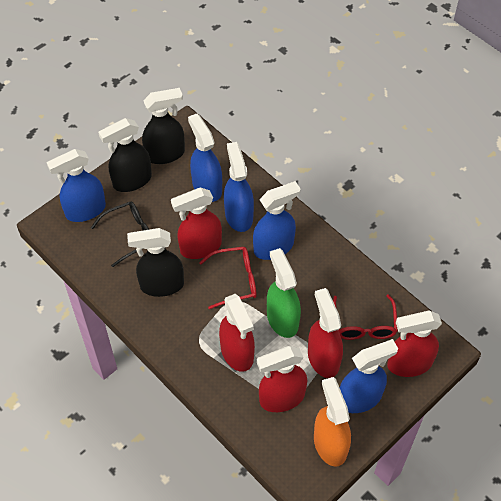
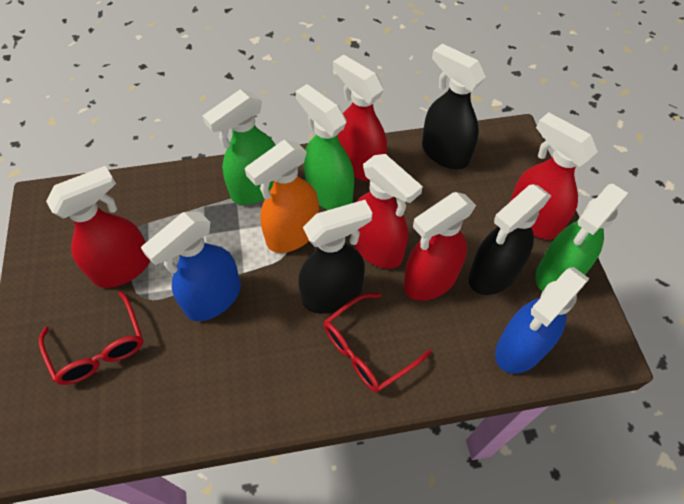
black glasses: 1 -> 0
blue spray bottle: 5 -> 2
green spray bottle: 1 -> 3

